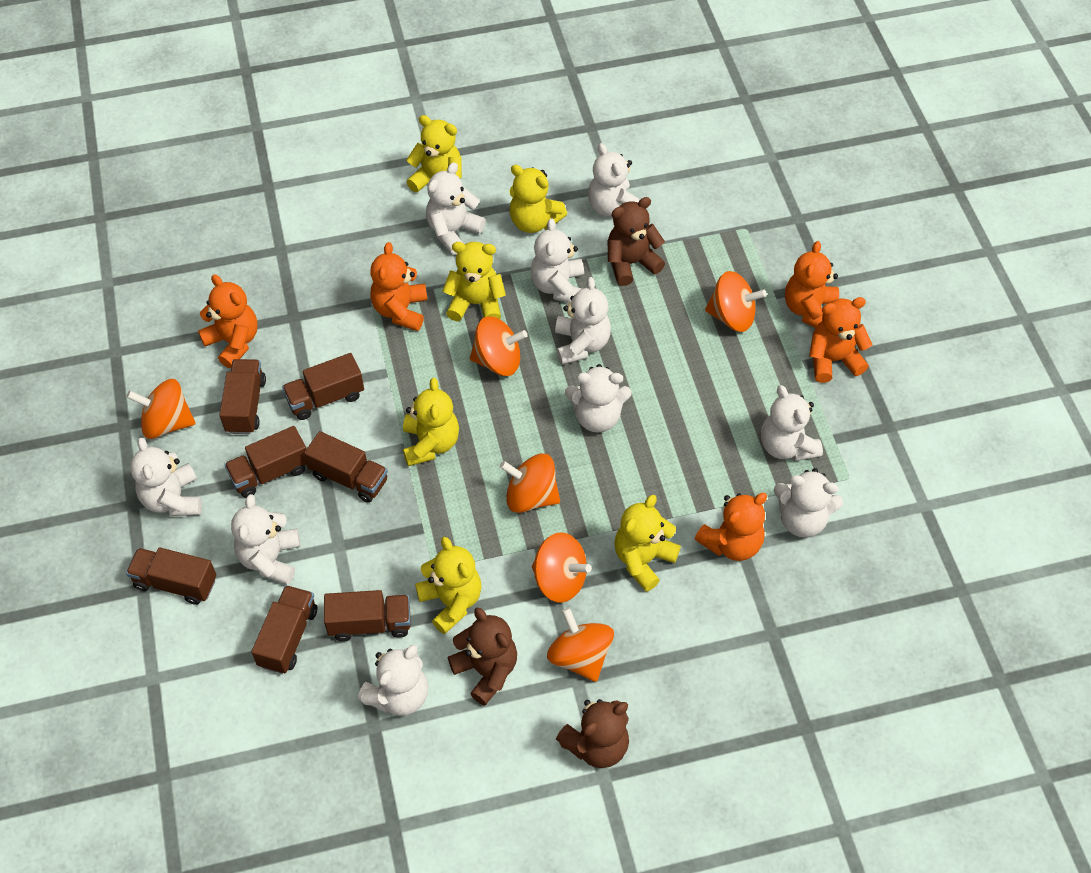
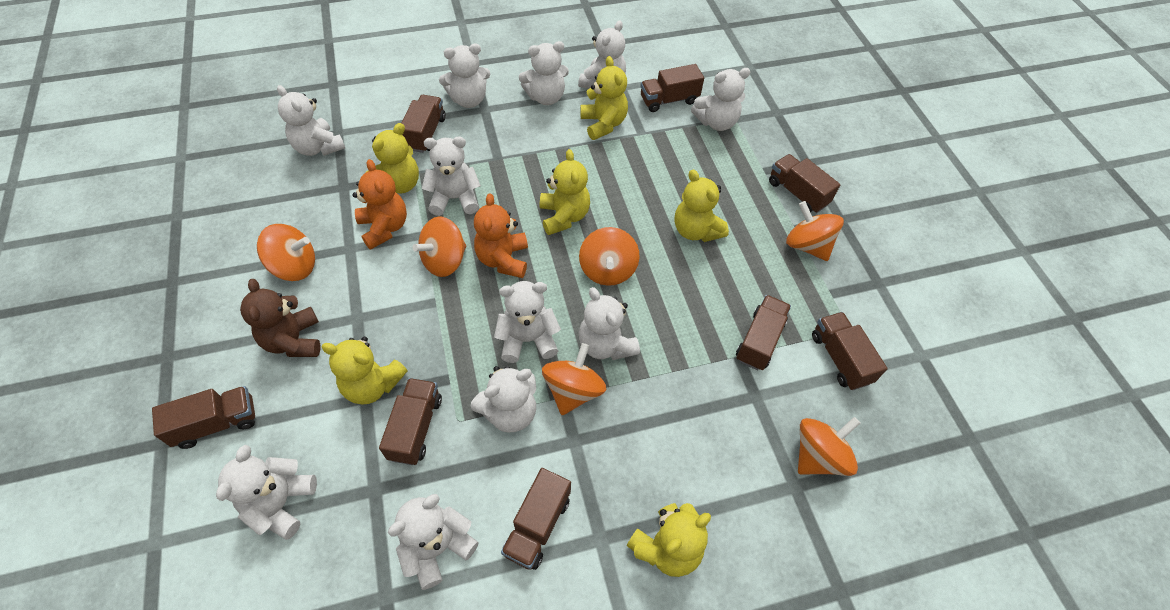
brown teddy bear: 3 -> 1
brown truck: 7 -> 8
orange teddy bear: 5 -> 2
white teddy bear: 10 -> 11

